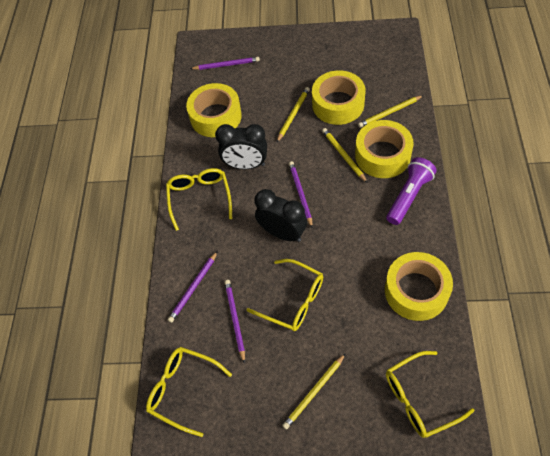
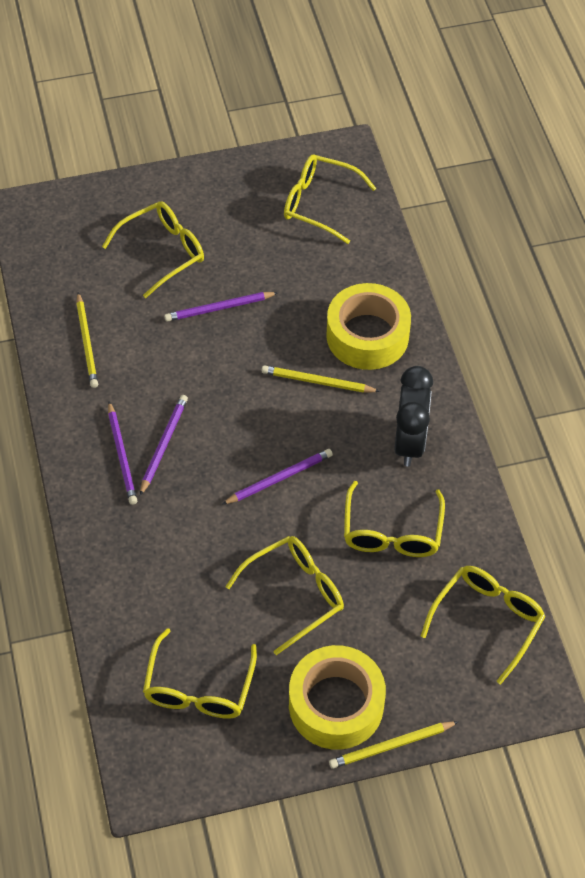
black clock: 2 -> 1
purple flashlight: 1 -> 0
yellow glasses: 4 -> 6
yellow pencil: 4 -> 3
yellow tape: 4 -> 2

